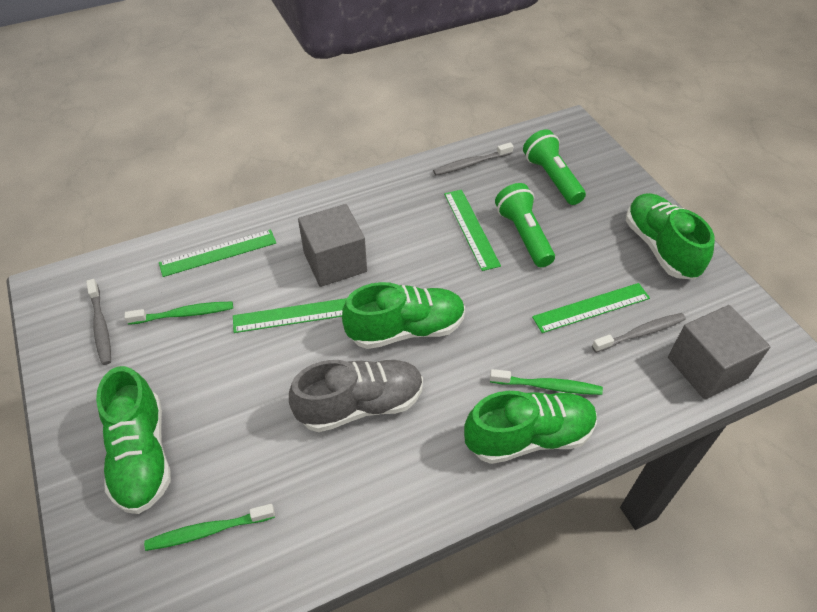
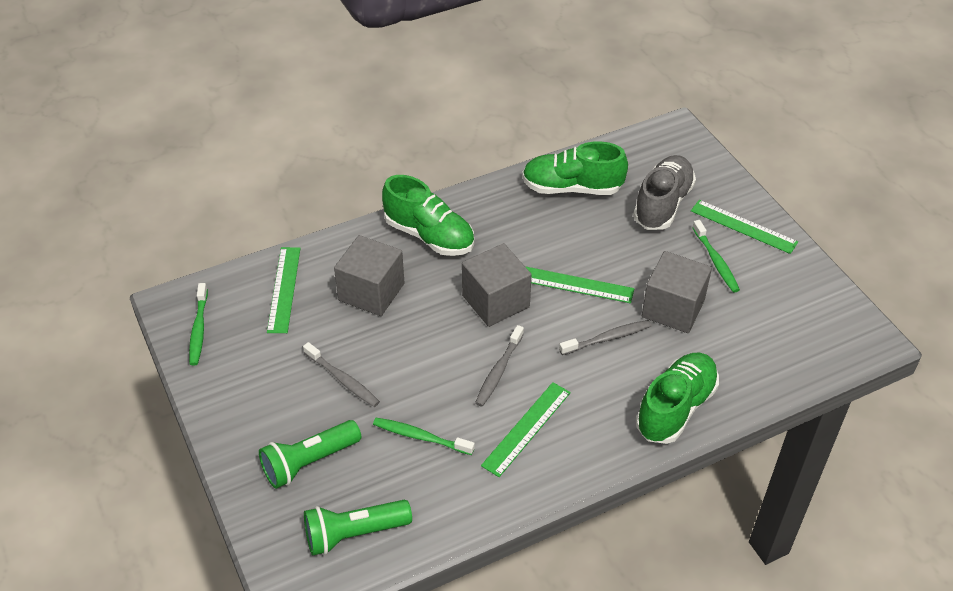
green shoe: 4 -> 3
grey cube: 2 -> 3

